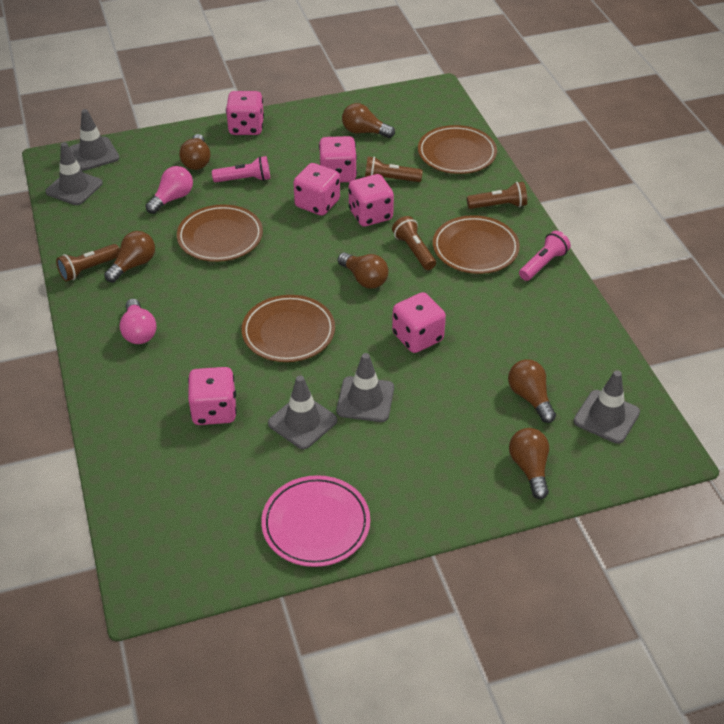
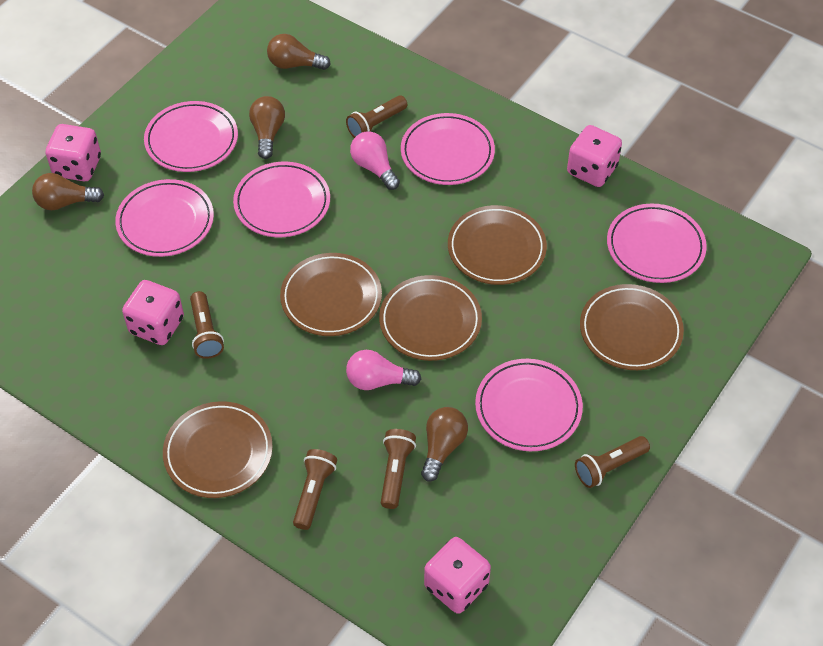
brown flashlight: 4 -> 5
brown light bulb: 6 -> 4
brown plate: 4 -> 5
grey traffic cone: 5 -> 0
pink dice: 6 -> 4
pink flashlight: 2 -> 0
pink plate: 1 -> 6

